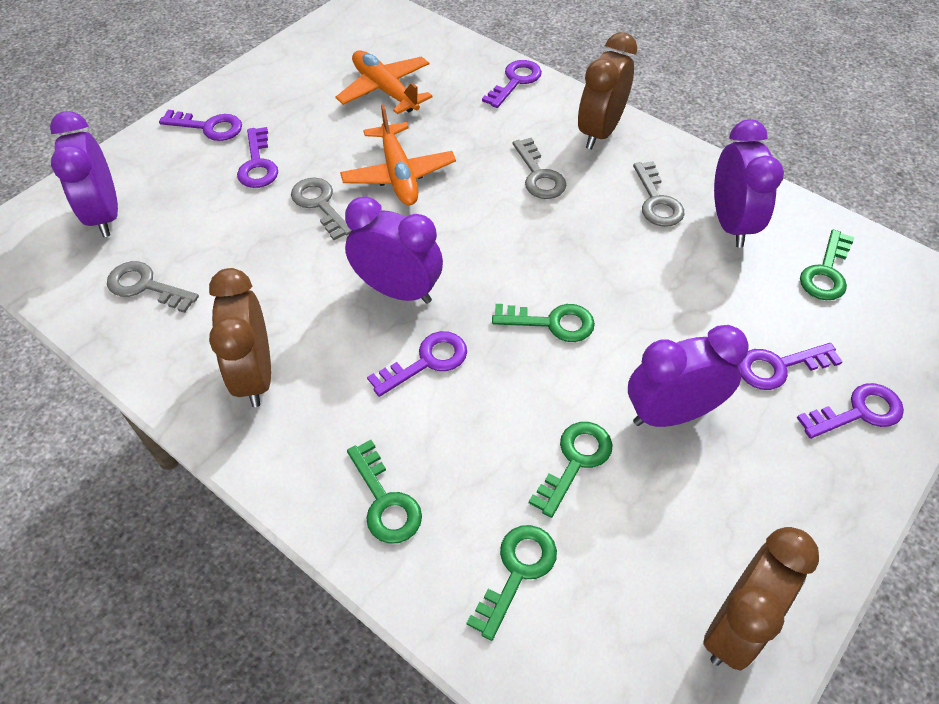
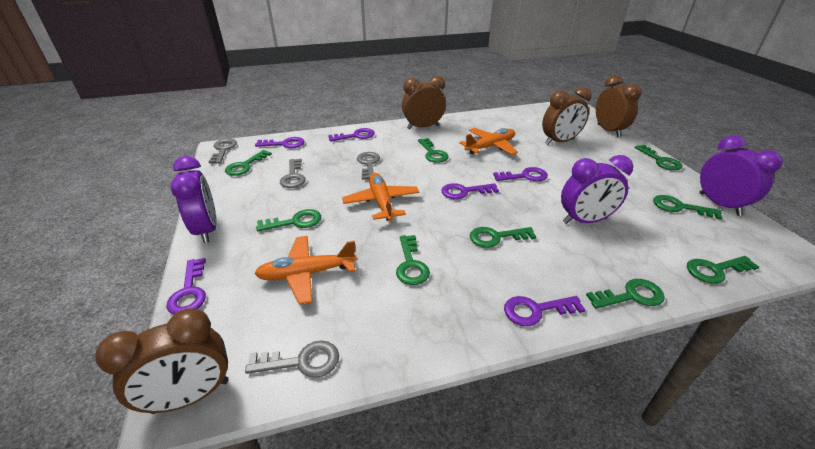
brown clock: 3 -> 4
green key: 5 -> 9
orange plane: 2 -> 3
purple clock: 4 -> 3

